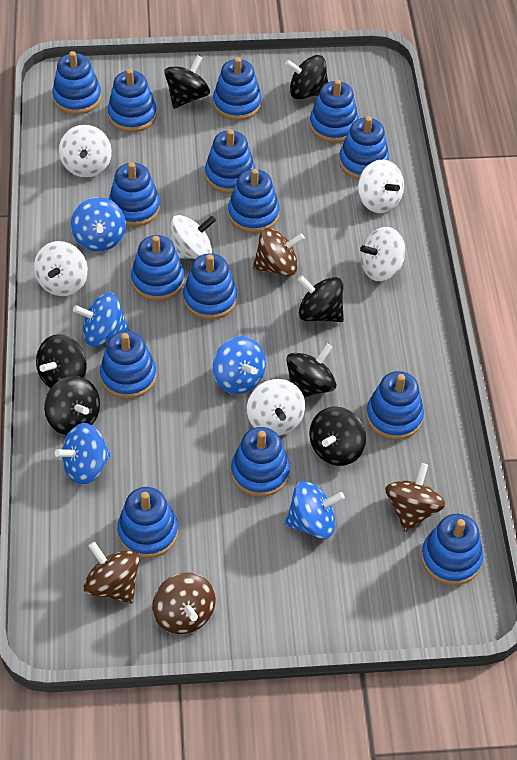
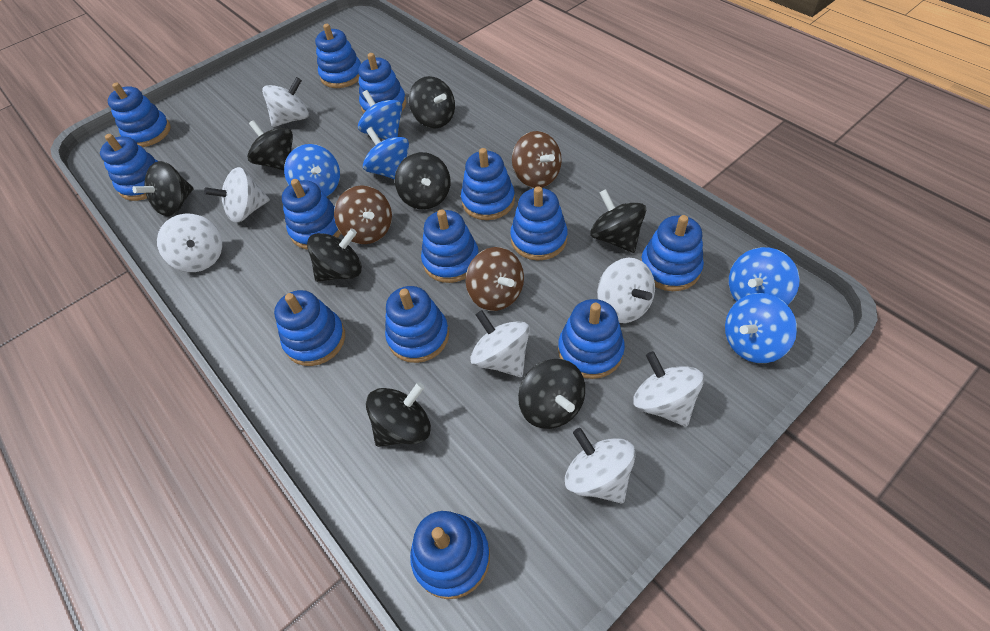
black spinning top: 7 -> 8
blue stacking toy: 15 -> 13
brown spinning top: 4 -> 3
white spinning top: 6 -> 7

